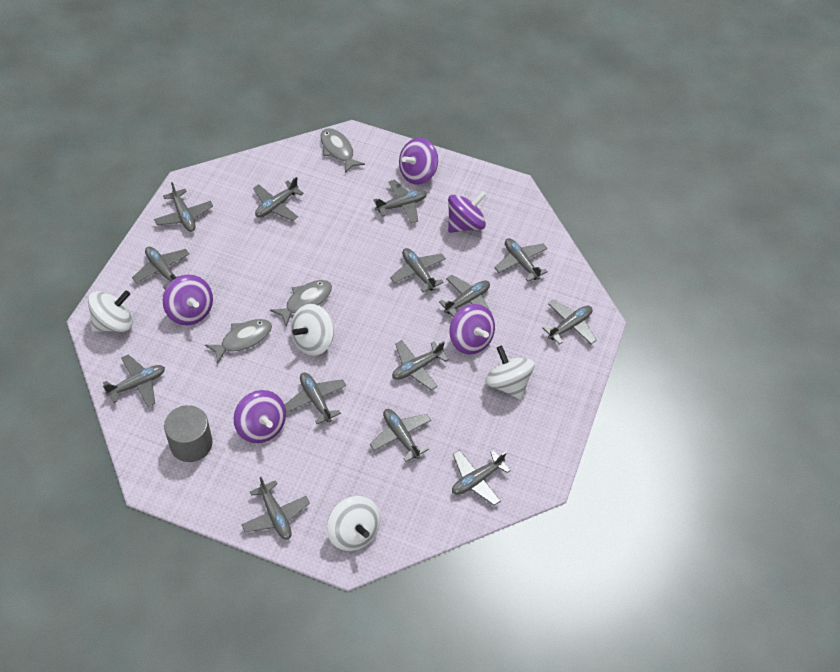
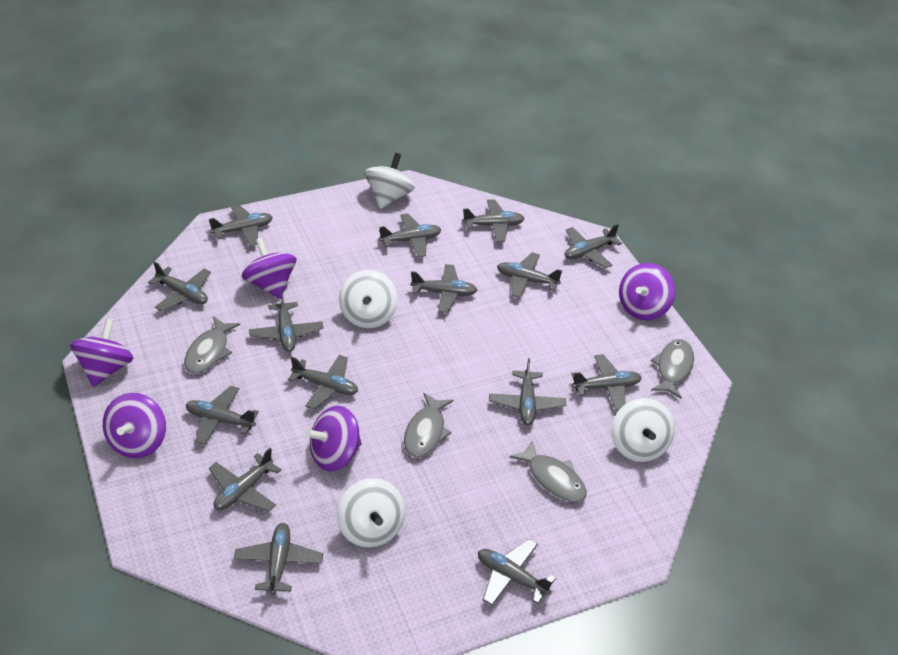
grey cylinder: 1 -> 0
grey fish: 3 -> 4
grey plane: 14 -> 15

